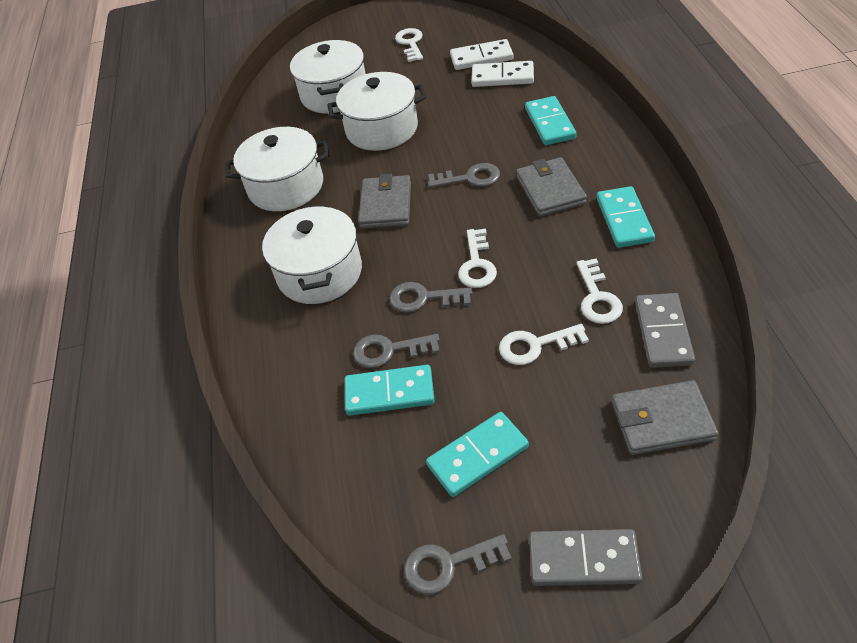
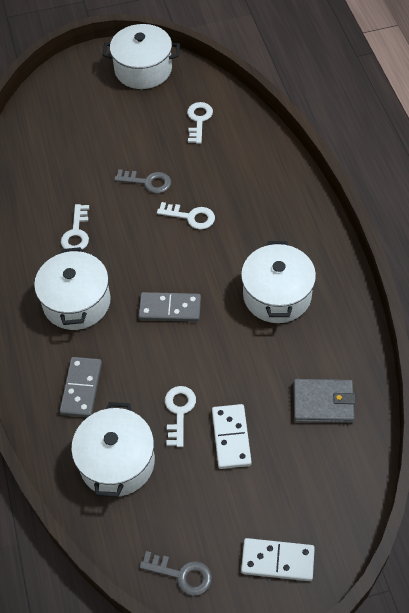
grey key: 4 -> 2
grey wallet: 3 -> 1
turquoise domino: 4 -> 0

